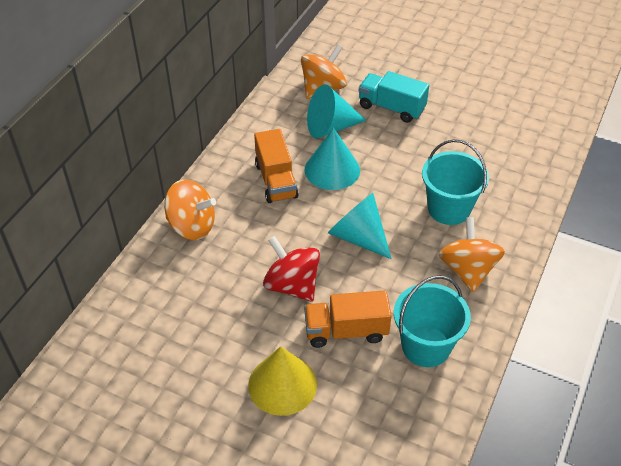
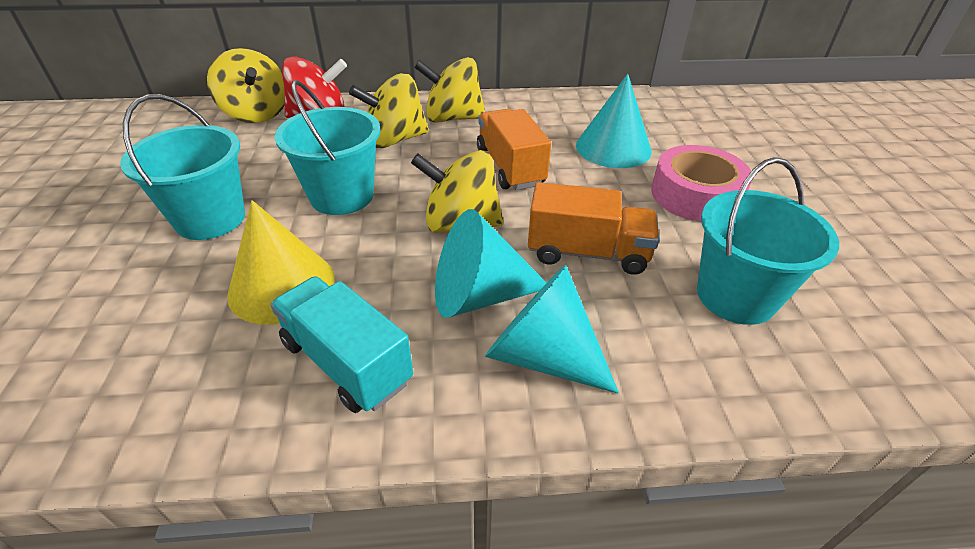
orange spinning top: 3 -> 0
pink tape: 0 -> 1
turquoise bucket: 2 -> 3
yellow spinning top: 0 -> 4

